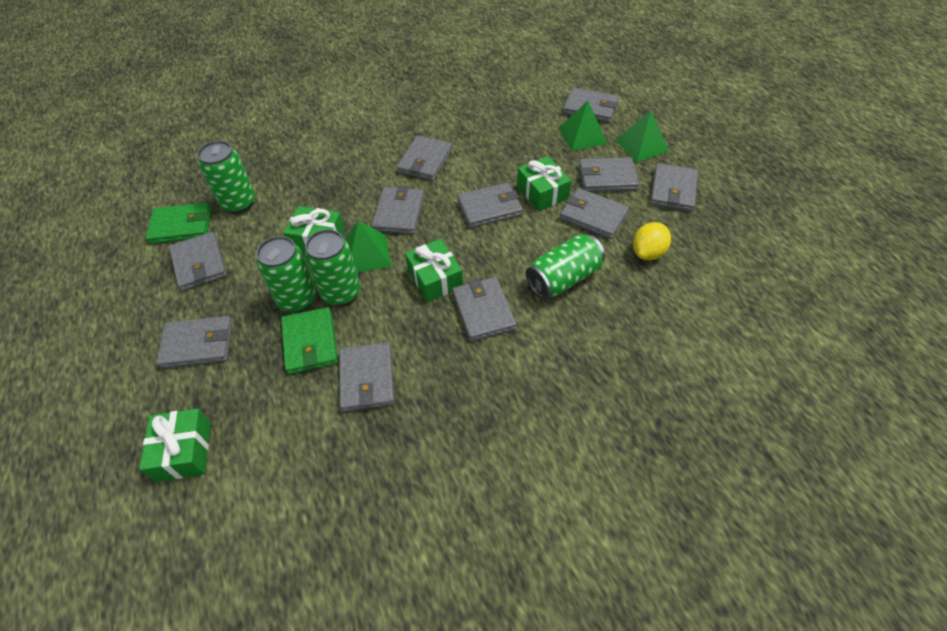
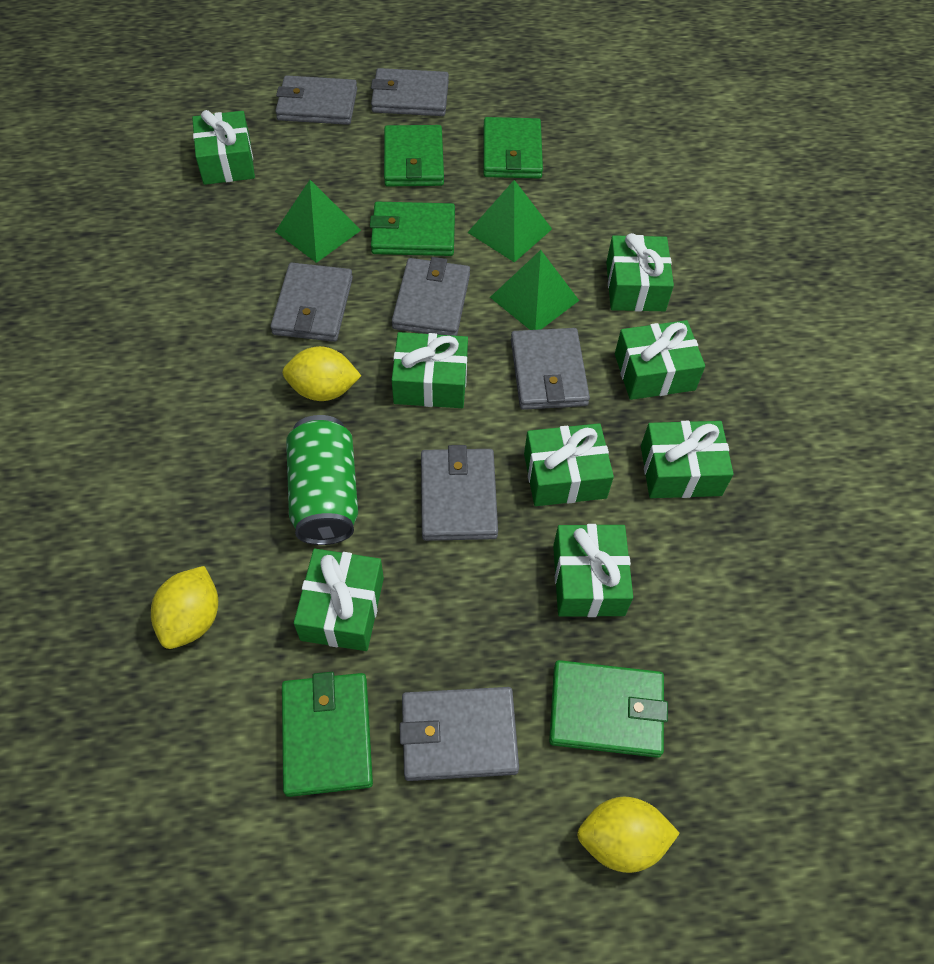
green can: 4 -> 1
green gift: 4 -> 8
green wallet: 2 -> 5
grey wallet: 11 -> 7
yellow lemon: 1 -> 3

